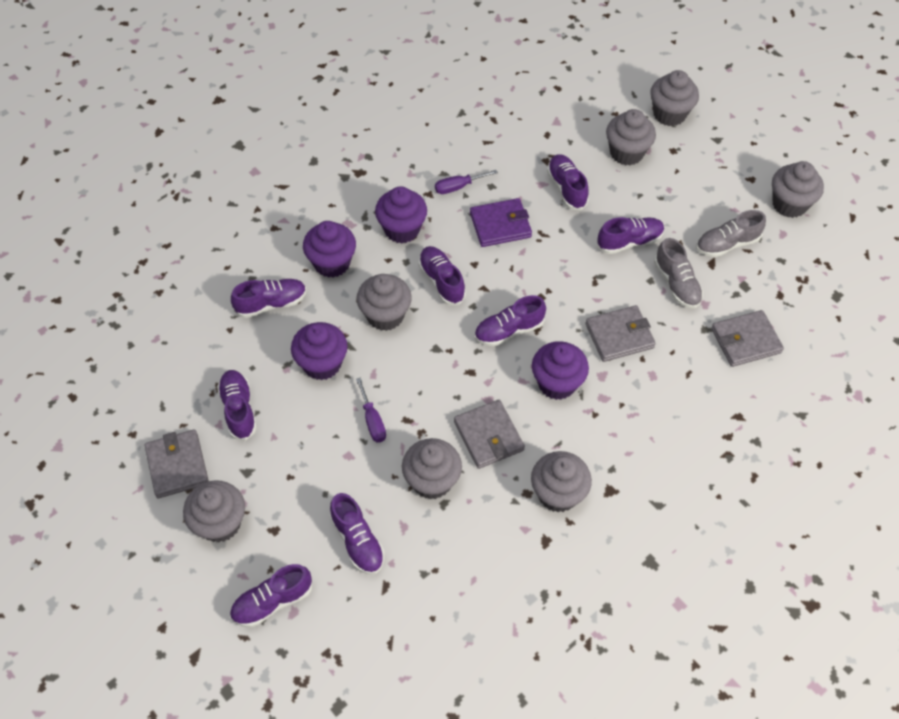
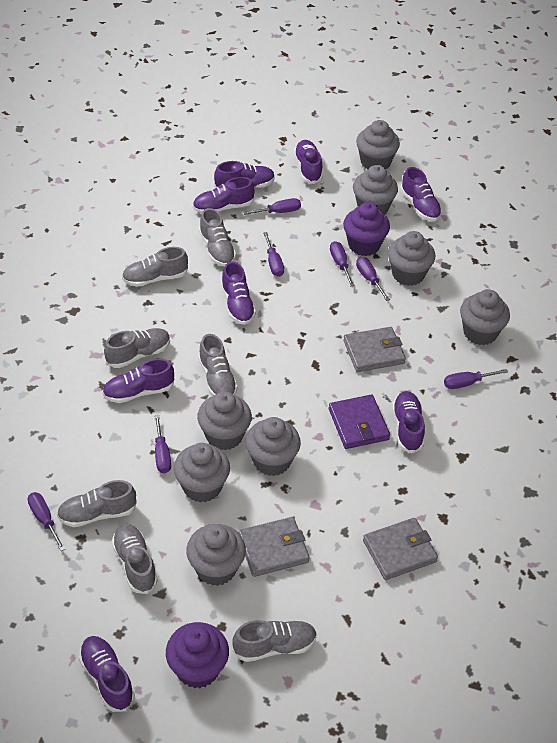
grey cupcake: 7 -> 8
grey shoe: 2 -> 7
grey wallet: 4 -> 3
purple cupcake: 4 -> 2
purple screwdriver: 2 -> 7

